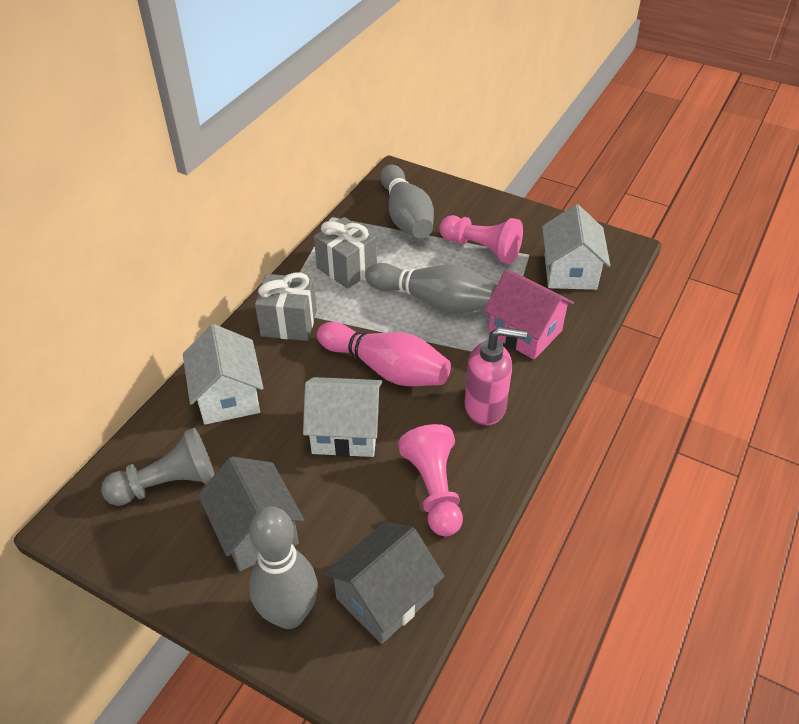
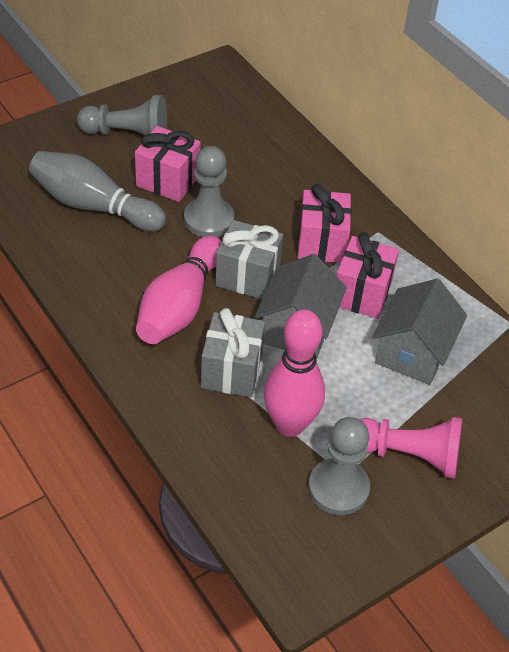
grey bowling pin: 3 -> 1
grey pawn: 1 -> 3
pink bowling pin: 1 -> 2
pink gift: 0 -> 3
pink house: 1 -> 0
pink pawn: 2 -> 1
pink soap dispenser: 1 -> 0
white house: 3 -> 0

